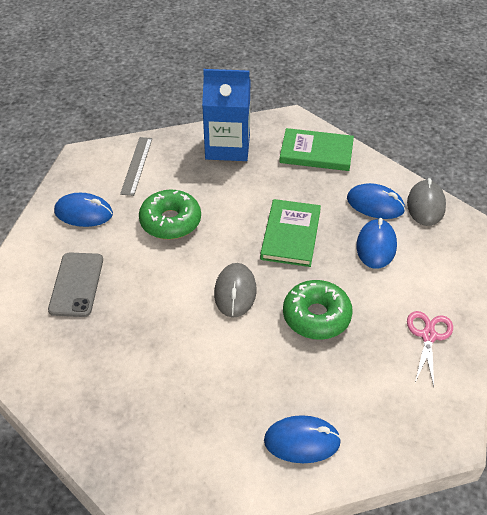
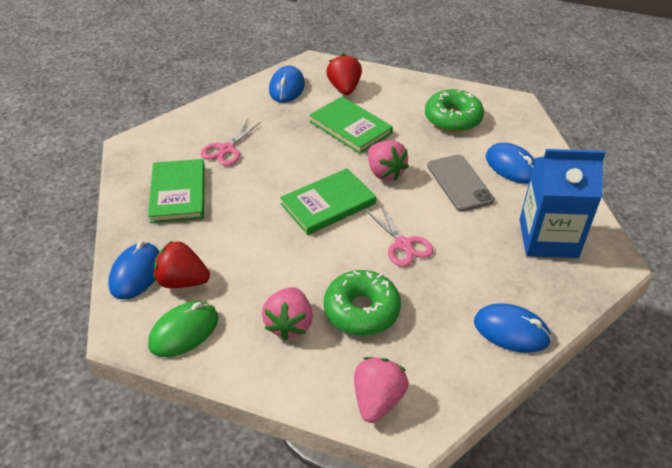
green book: 2 -> 3
green mouse: 0 -> 1
grey mouse: 2 -> 0
grey ruler: 1 -> 0
pink scissors: 1 -> 2
pink strawberry: 0 -> 3
red strawberry: 0 -> 2

